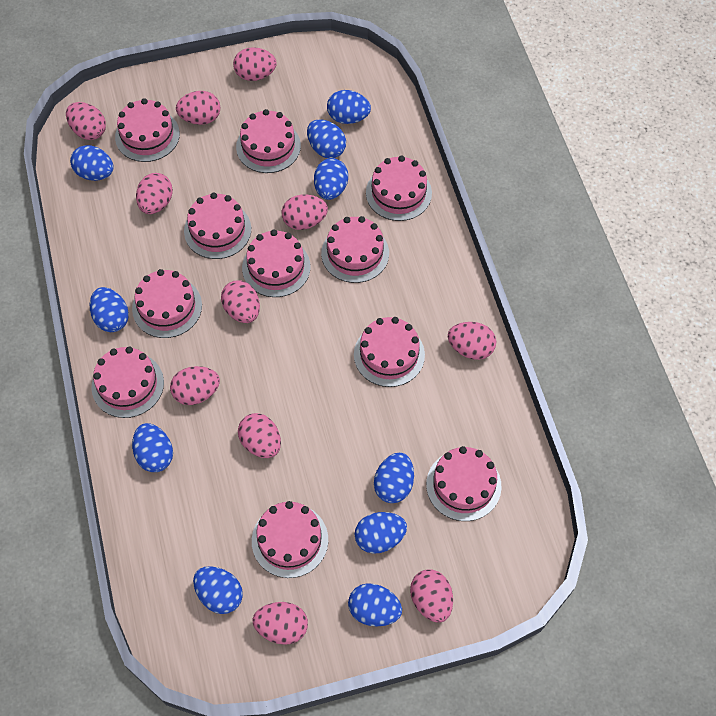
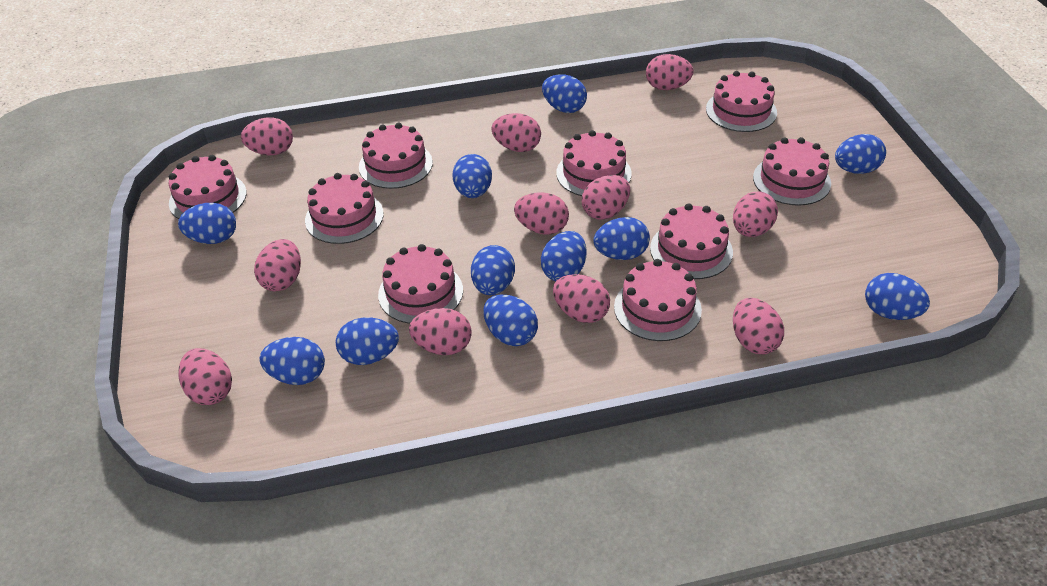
blue egg: 10 -> 11
pink cake: 11 -> 9

